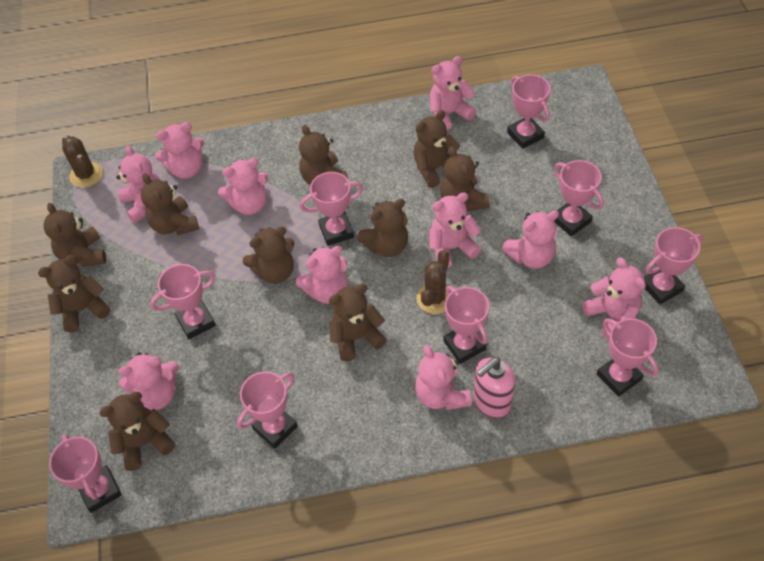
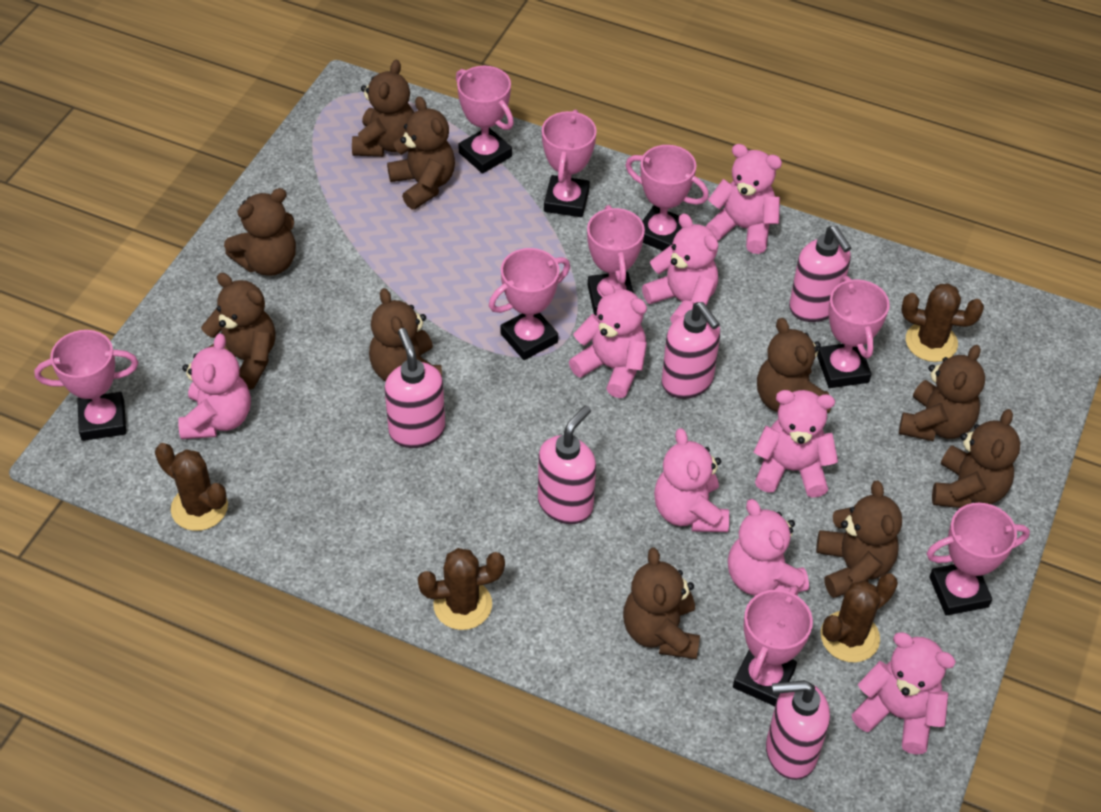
brown cactus: 2 -> 4
pink soap dispenser: 1 -> 5
pink teddy bear: 10 -> 8

